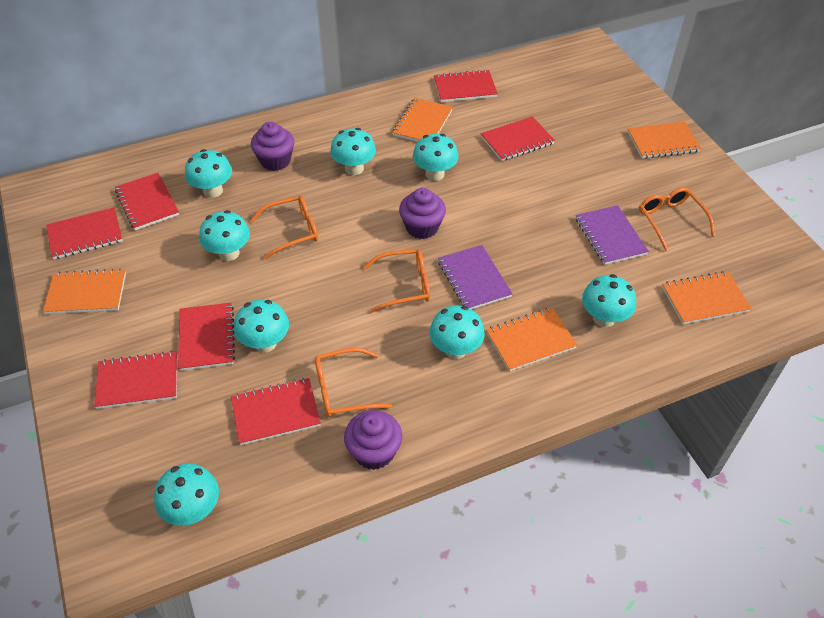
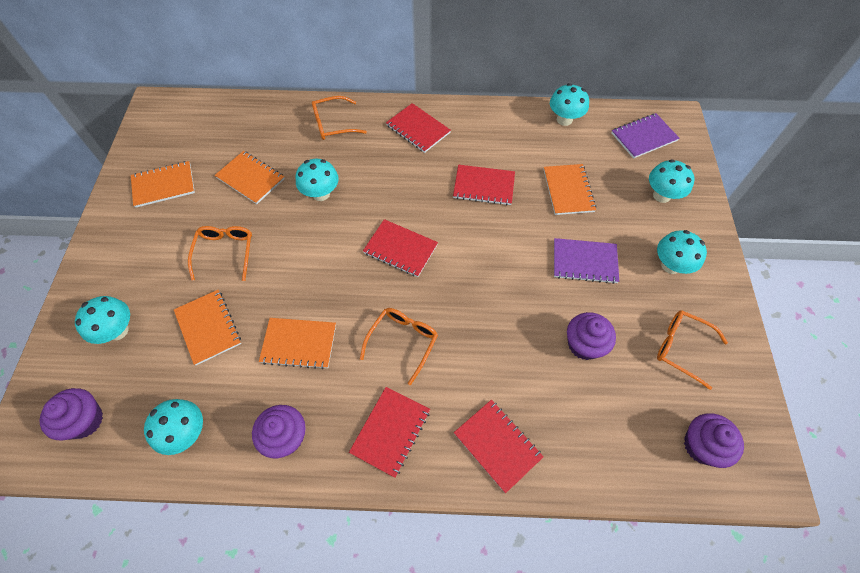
purple cupcake: 3 -> 4
red notebook: 7 -> 5
turquoise mushroom: 8 -> 6

